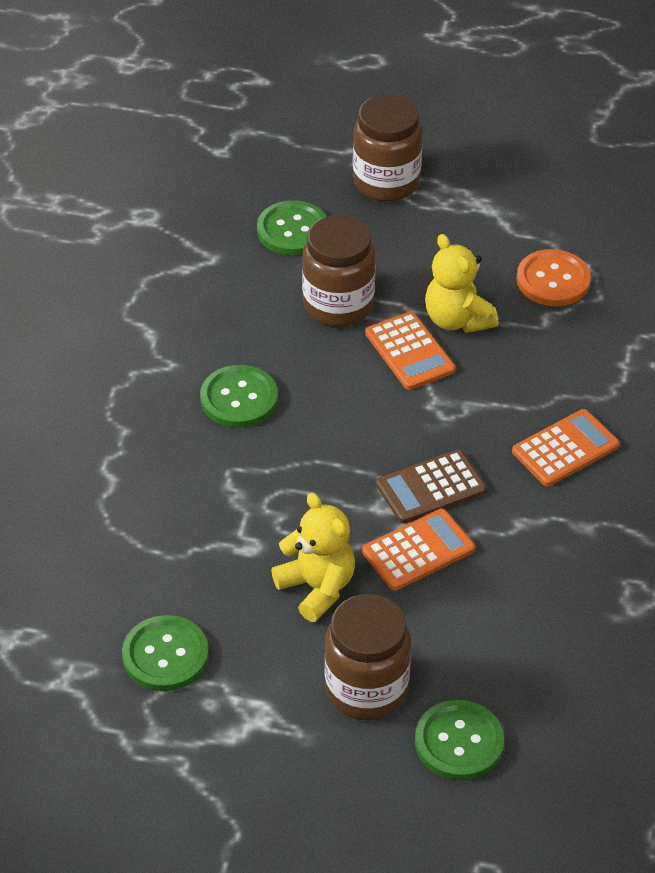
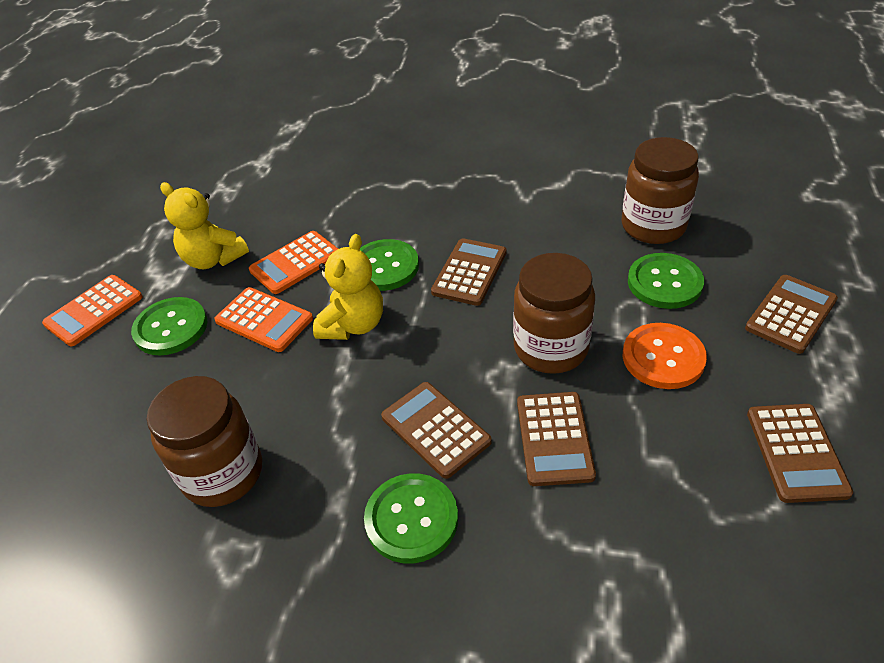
brown calculator: 1 -> 5

